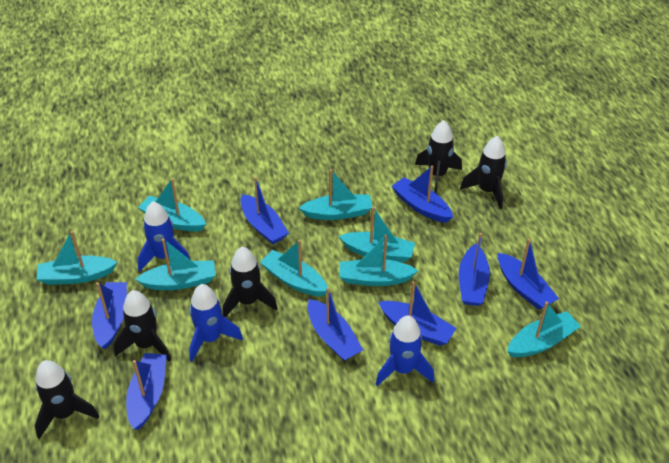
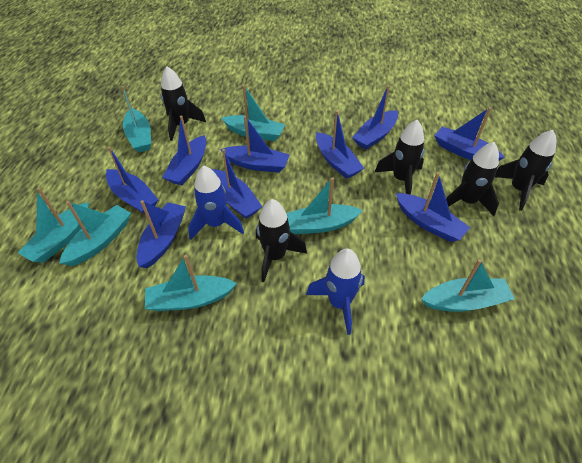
blue boat: 8 -> 9
blue rocket: 3 -> 2
turquoise boat: 8 -> 7

